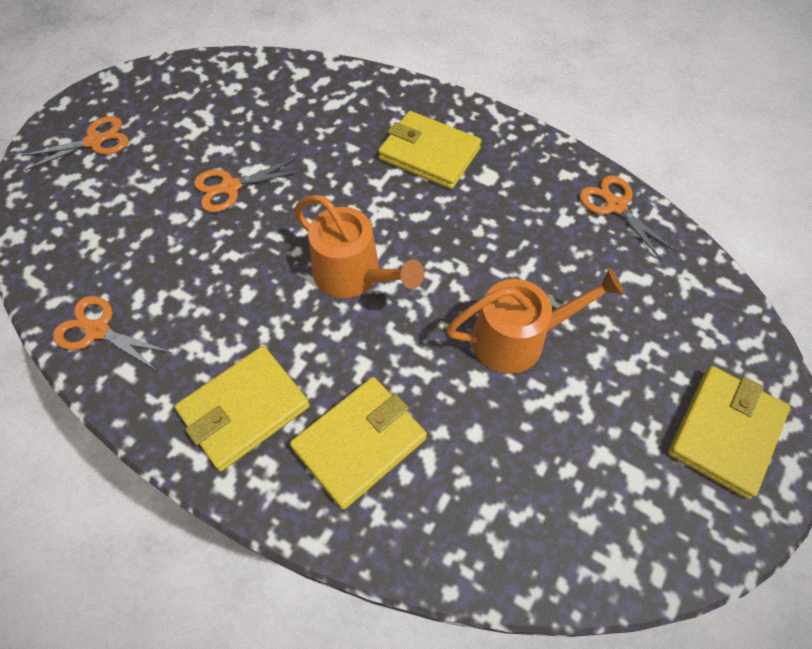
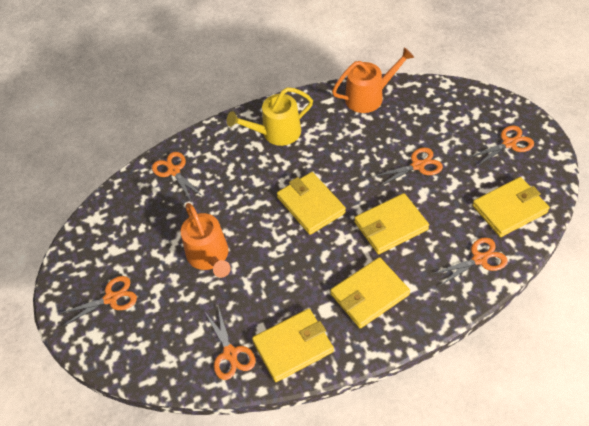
orange scissors: 4 -> 6
yellow wallet: 4 -> 5
yellow watering can: 0 -> 1

